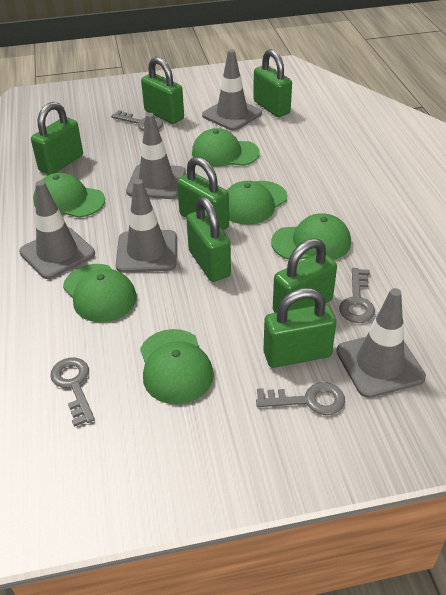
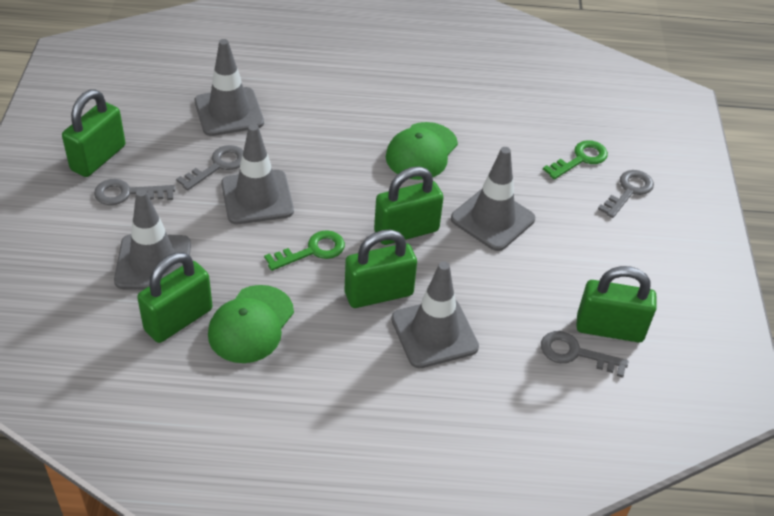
green cap: 6 -> 2
green key: 0 -> 2
green padlock: 7 -> 5

